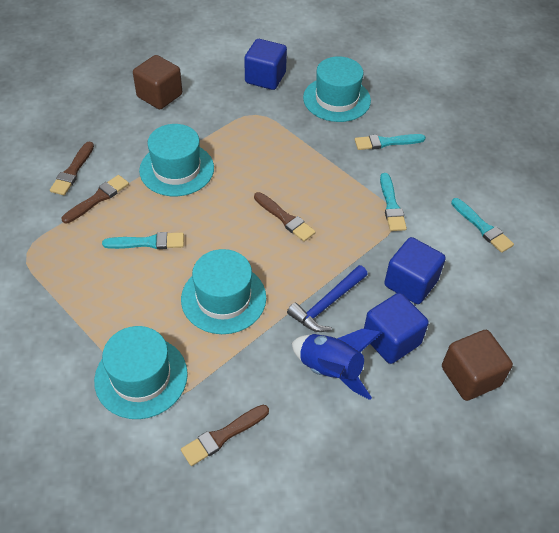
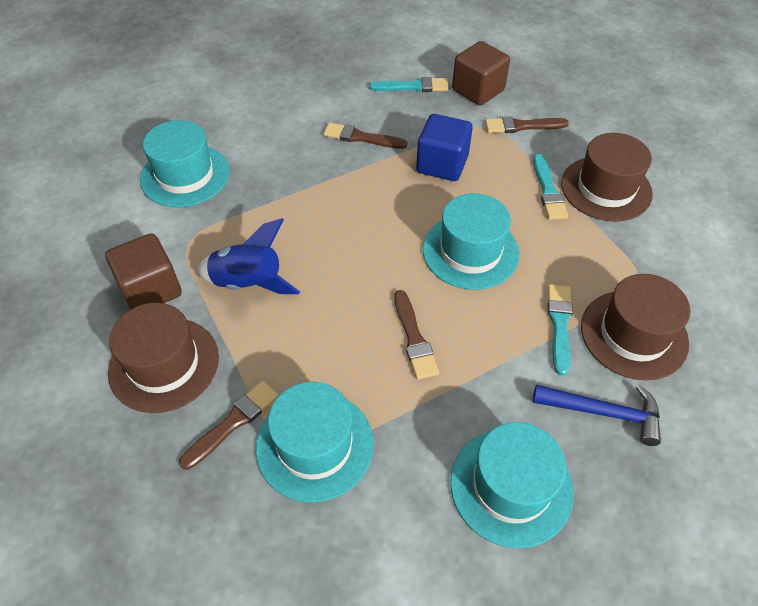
blue cube: 3 -> 1
brown hat: 0 -> 3
turquoise brush: 4 -> 3

